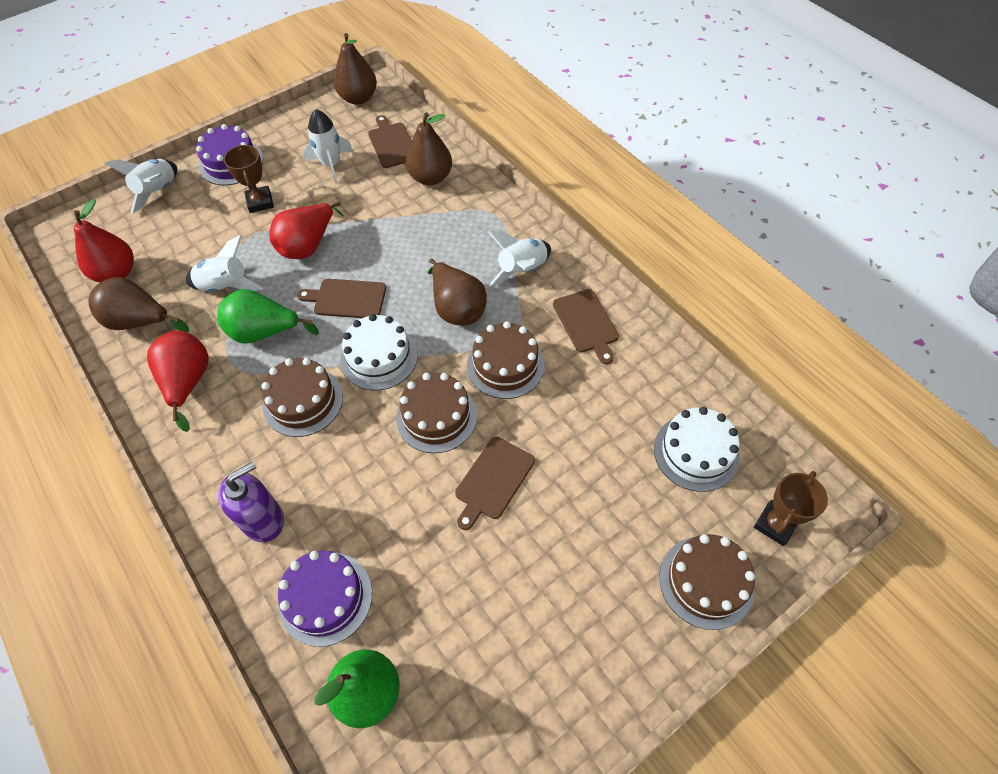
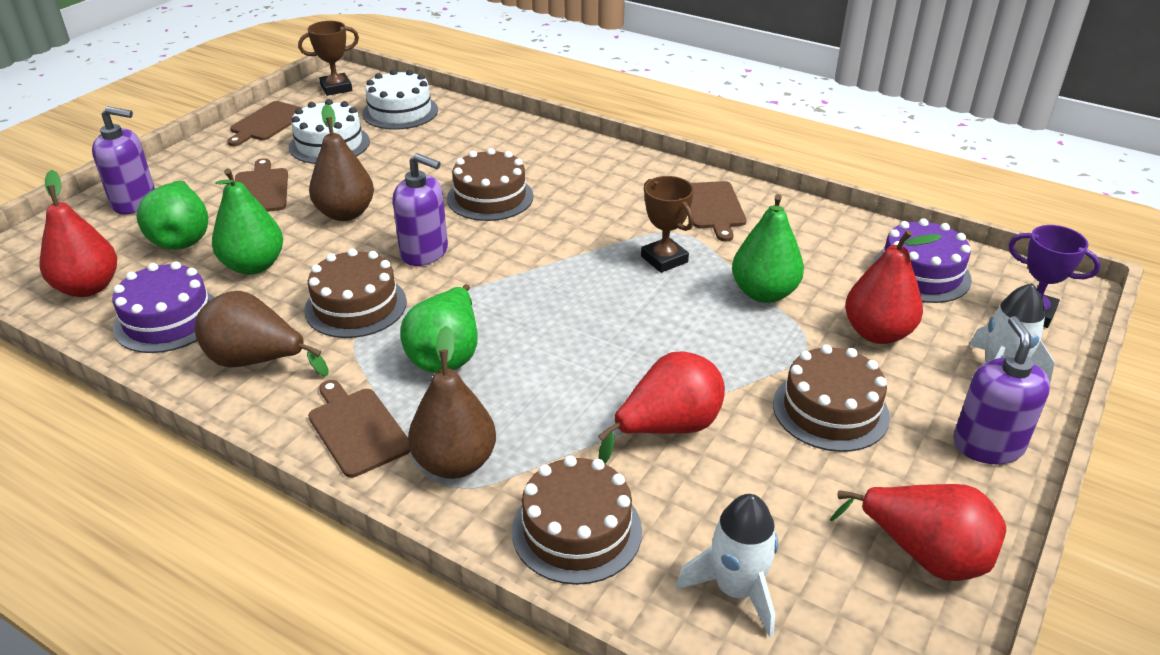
brown pear: 4 -> 3
green pear: 2 -> 4
purple soap dispenser: 1 -> 3
purple trophy: 0 -> 1
red pear: 3 -> 4
white rocket: 4 -> 2

